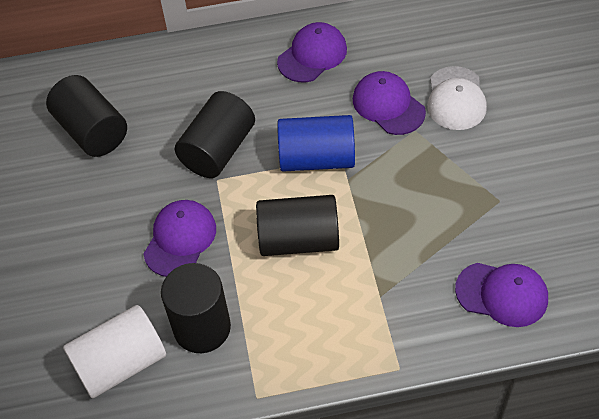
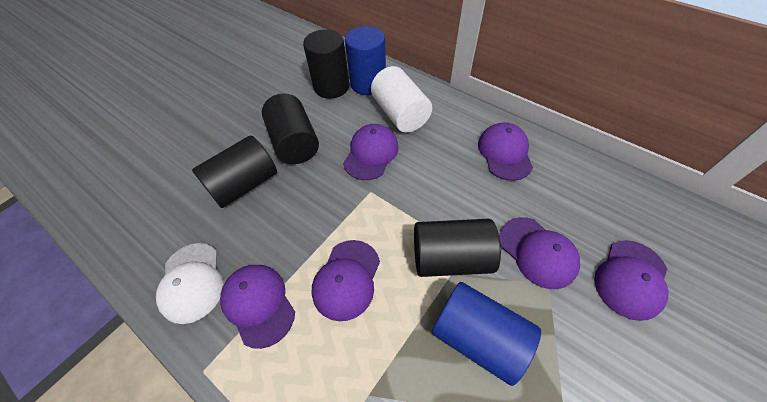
blue cylinder: 1 -> 2
purple cap: 4 -> 6

